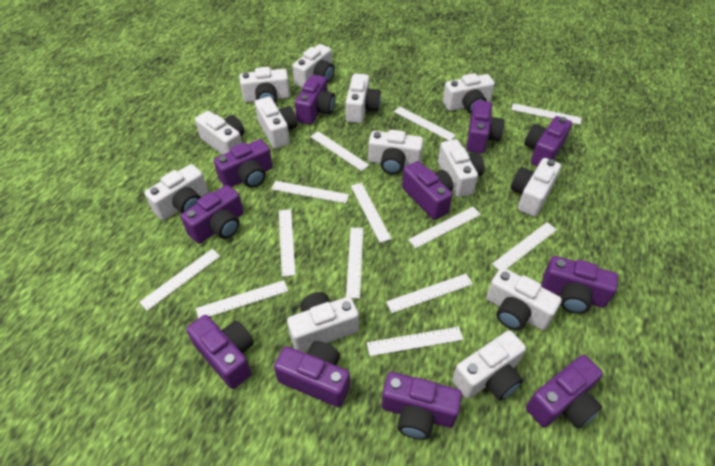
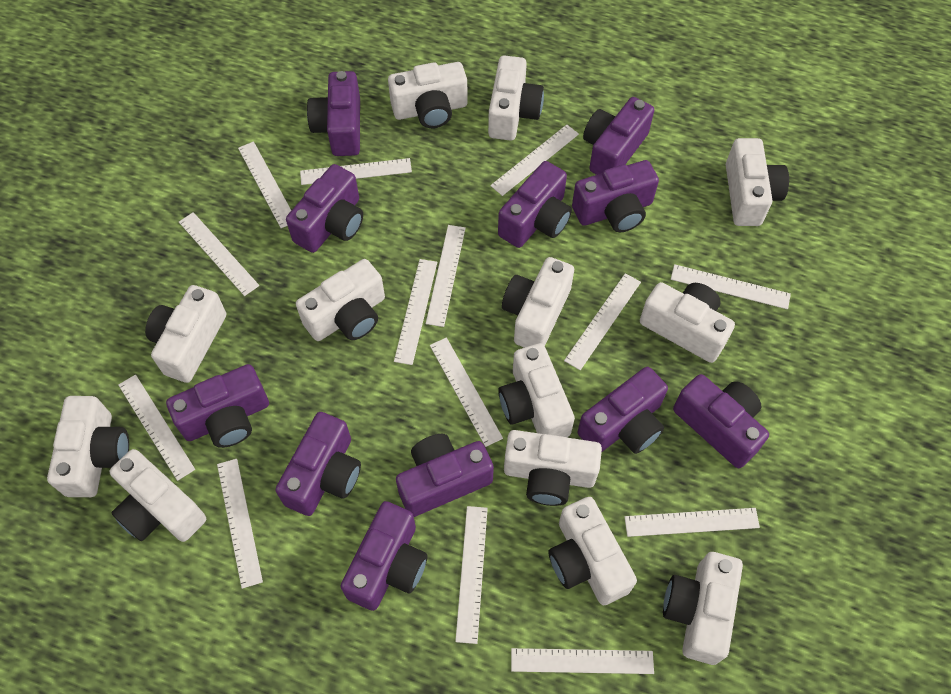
white ruler: 13 -> 14

